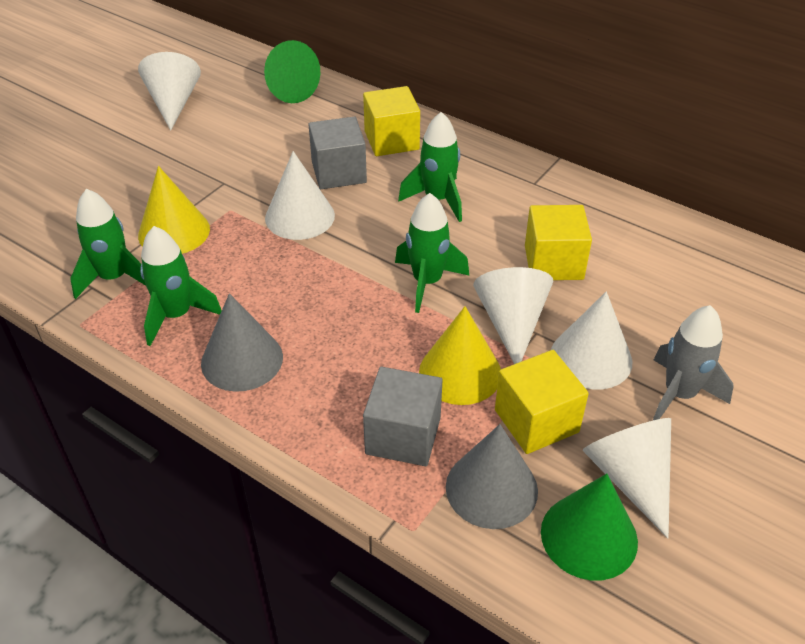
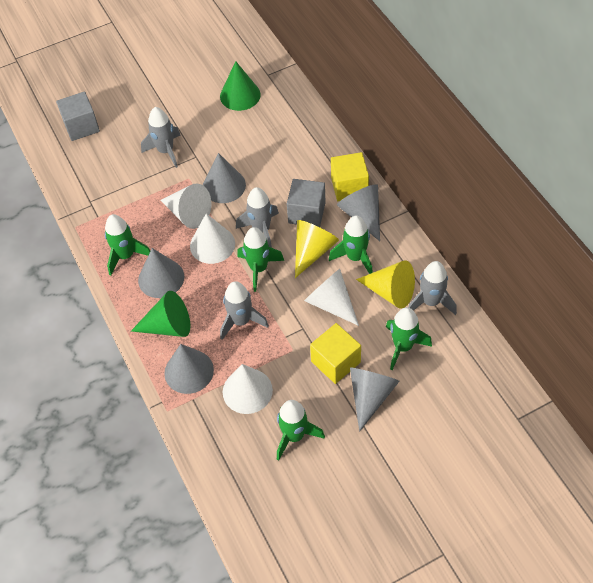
green rocket: 4 -> 5
grey cone: 2 -> 5
grey rocket: 1 -> 4
white cone: 5 -> 4
yellow cube: 3 -> 2

